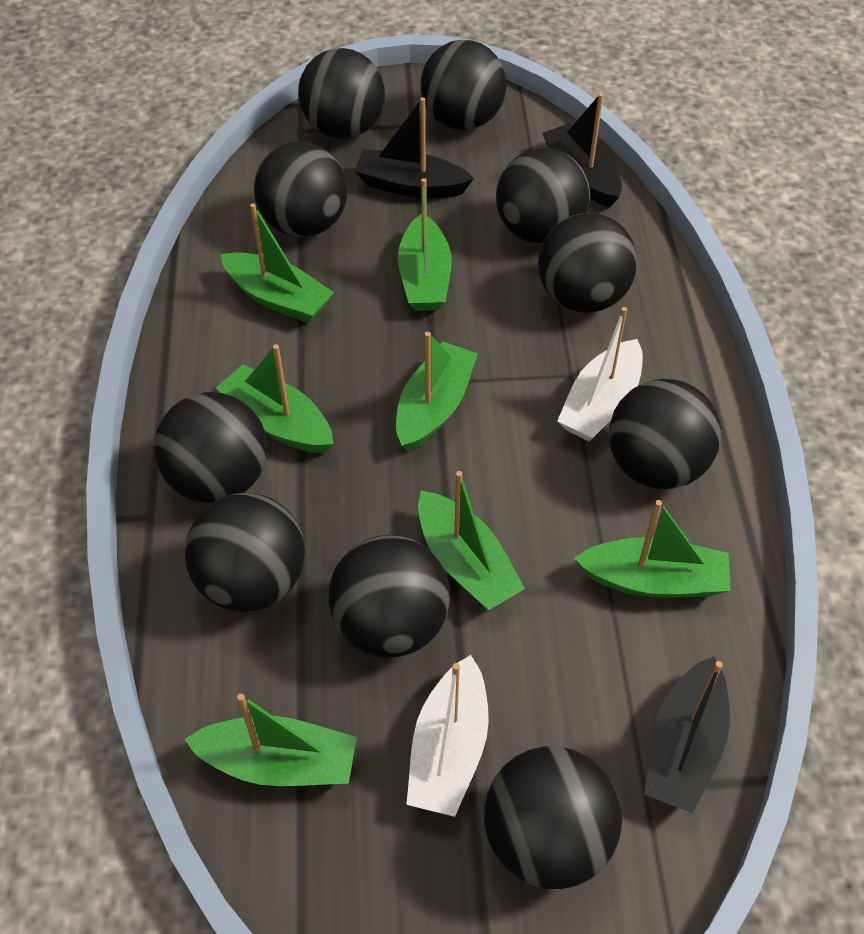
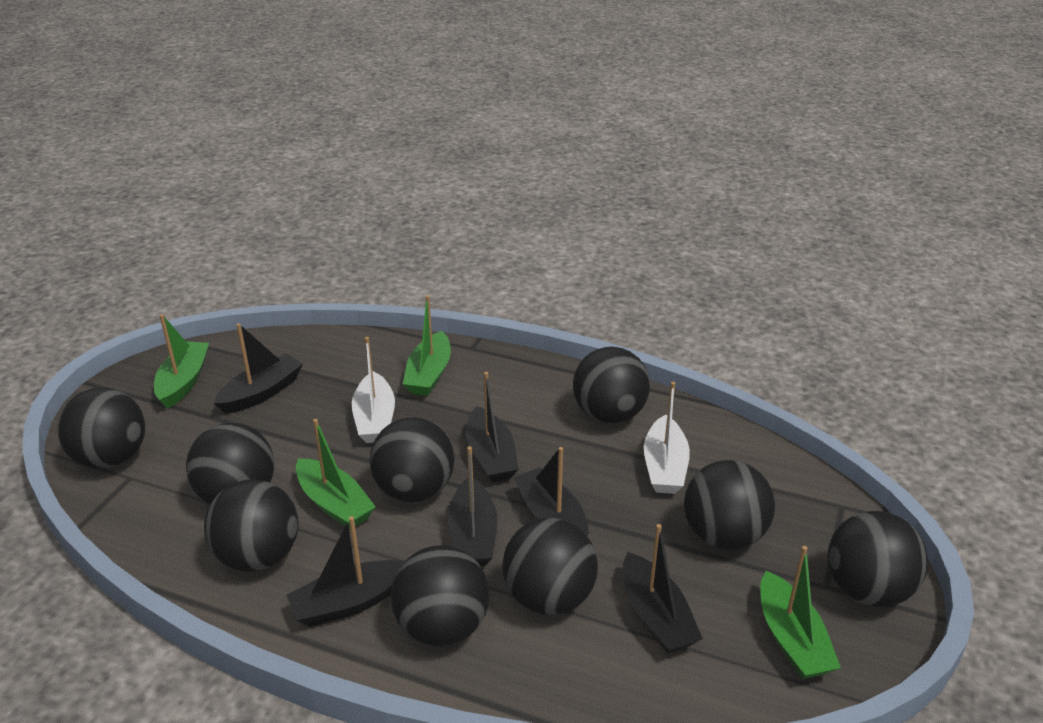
black ball: 10 -> 9
black boat: 3 -> 6
green boat: 7 -> 4

